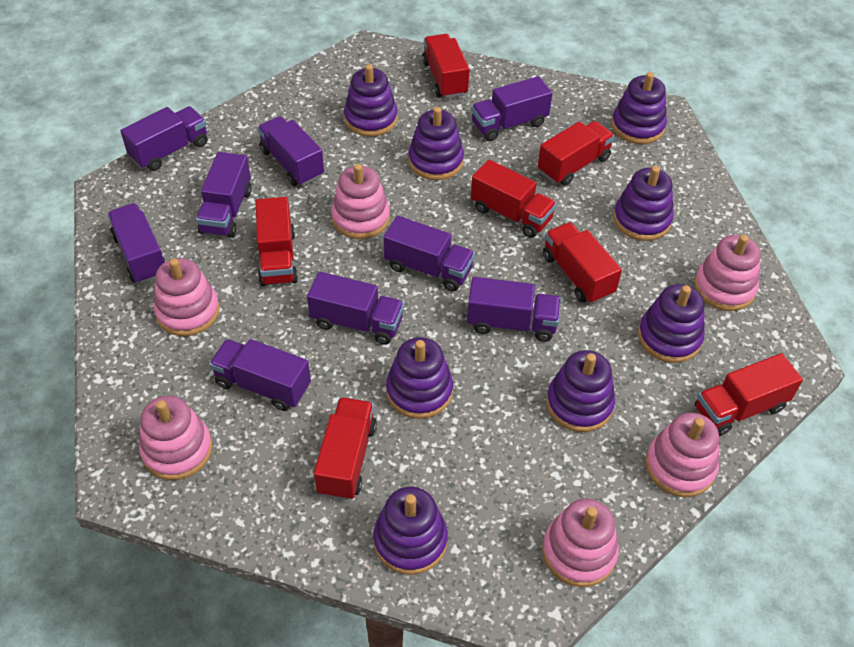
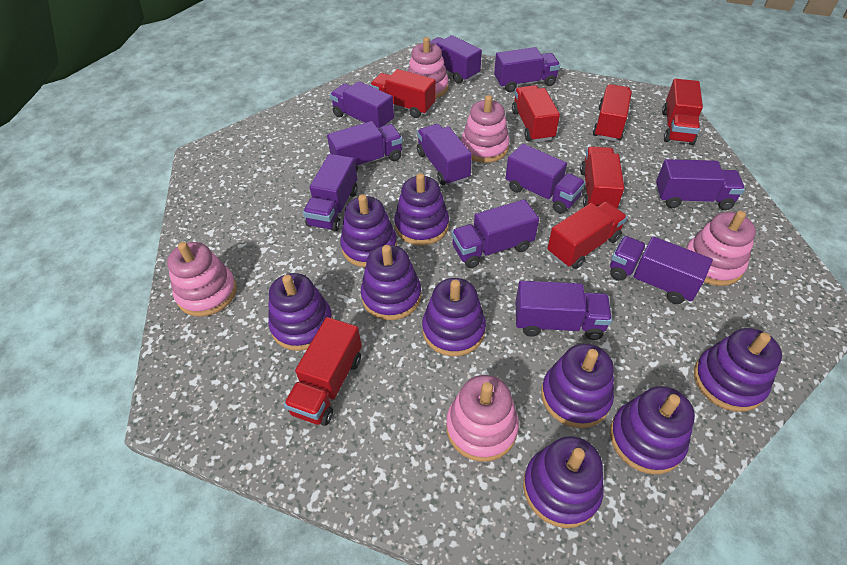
pink stacking toy: 6 -> 5
purple stacking toy: 8 -> 9
purple truck: 9 -> 11

